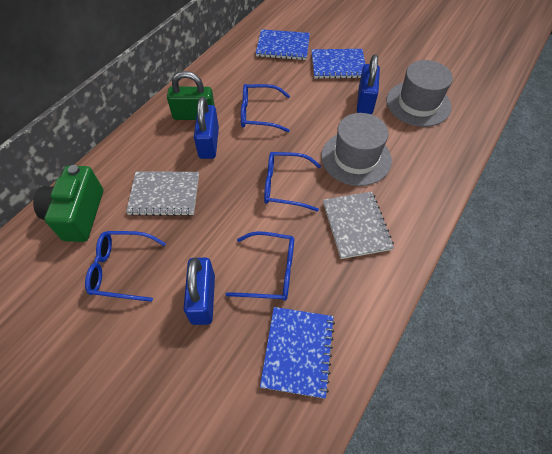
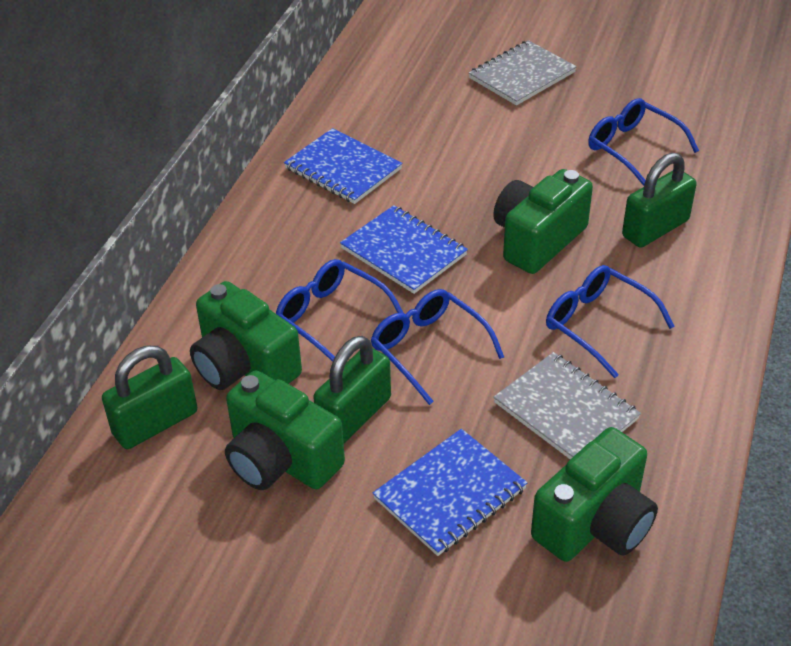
blue padlock: 3 -> 0
green camera: 1 -> 4
green padlock: 1 -> 3
grey hat: 2 -> 0

